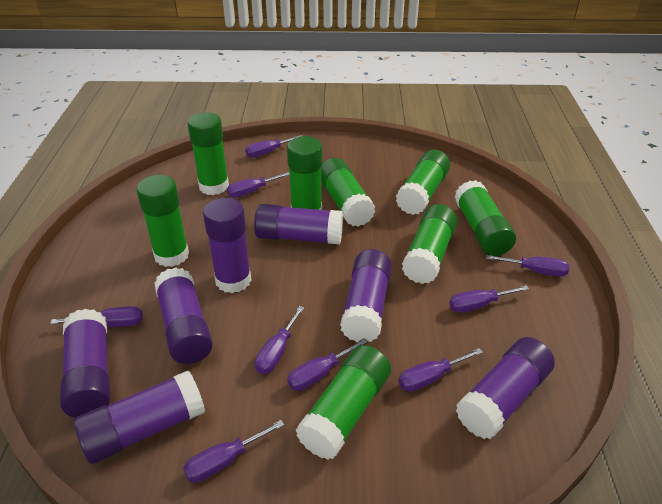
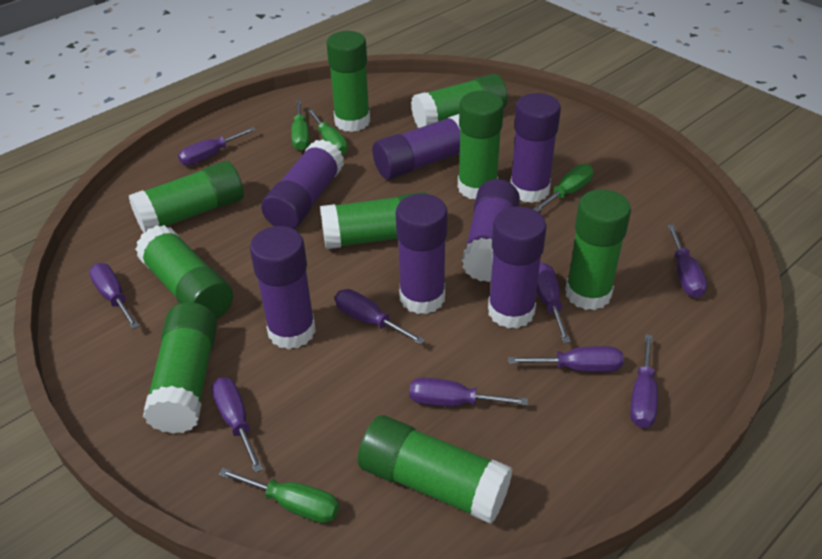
green glue stick: 8 -> 9
green screwdriver: 0 -> 4

